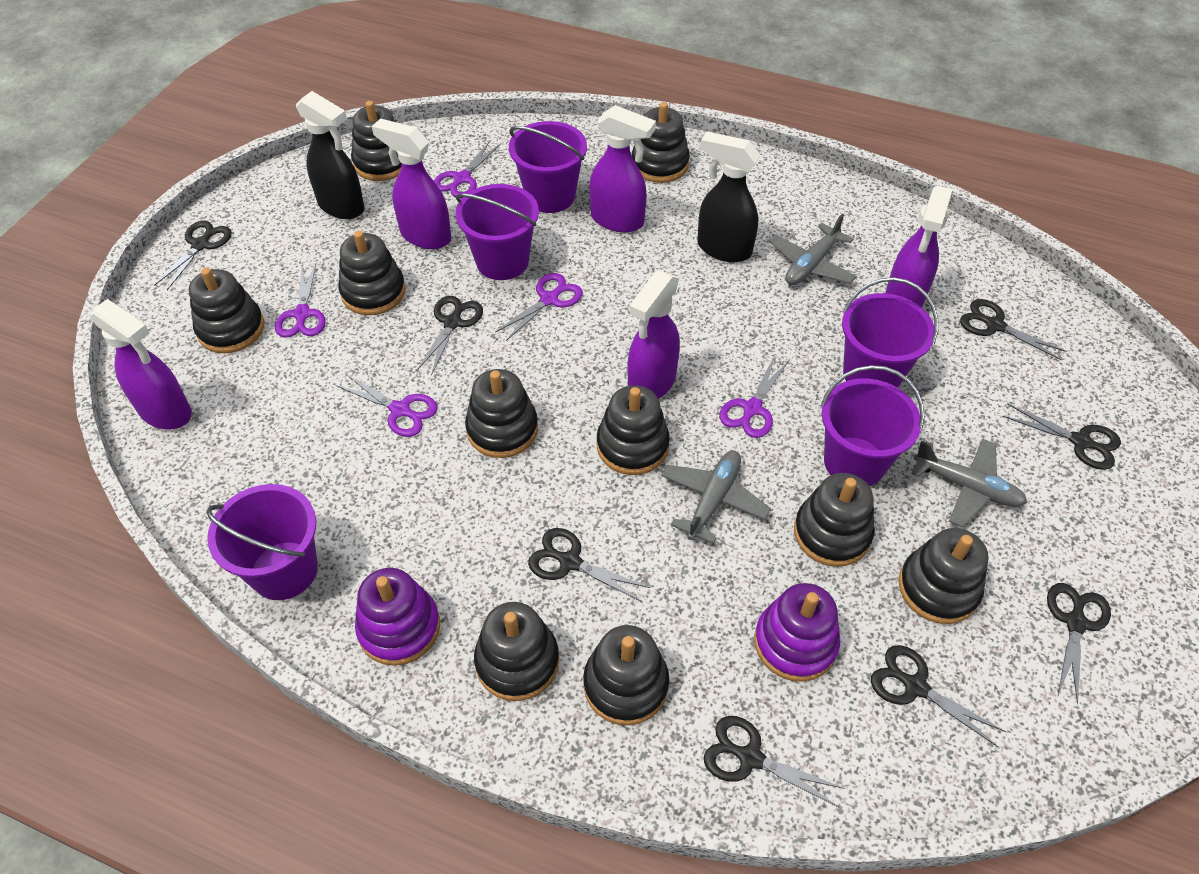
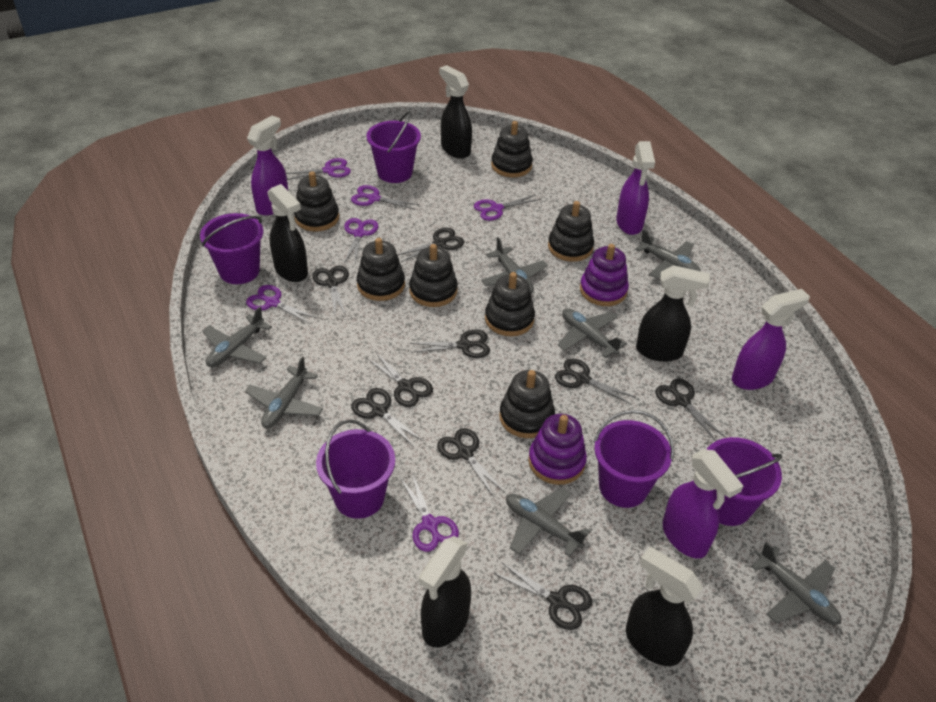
black scissors: 8 -> 9
black spray bottle: 2 -> 5
black stacking toy: 10 -> 7
grey plane: 3 -> 7
purple scissors: 5 -> 6
purple spray bottle: 5 -> 4

